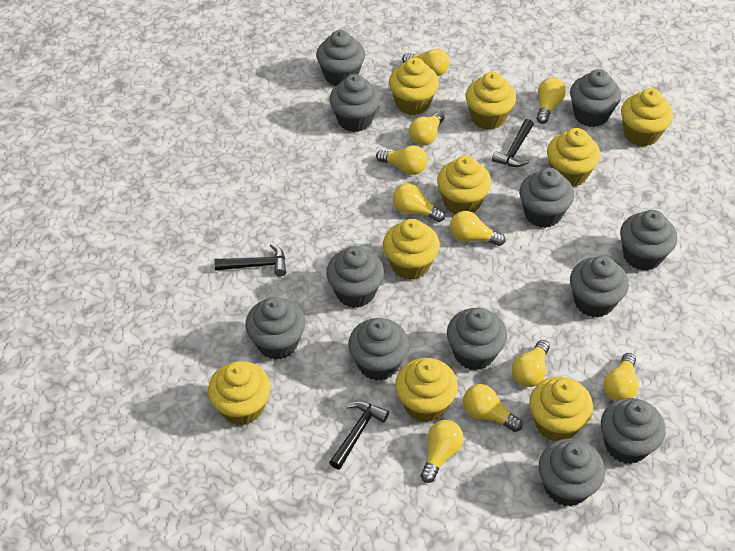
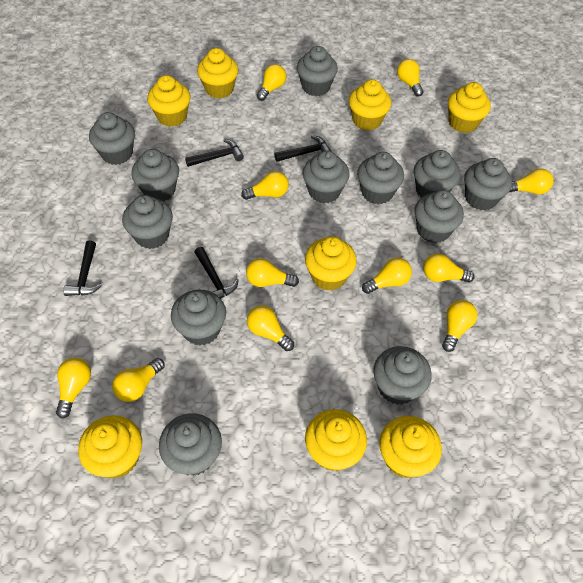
black hammer: 3 -> 4
yellow cupcake: 9 -> 8
yellow light bulb: 10 -> 11

